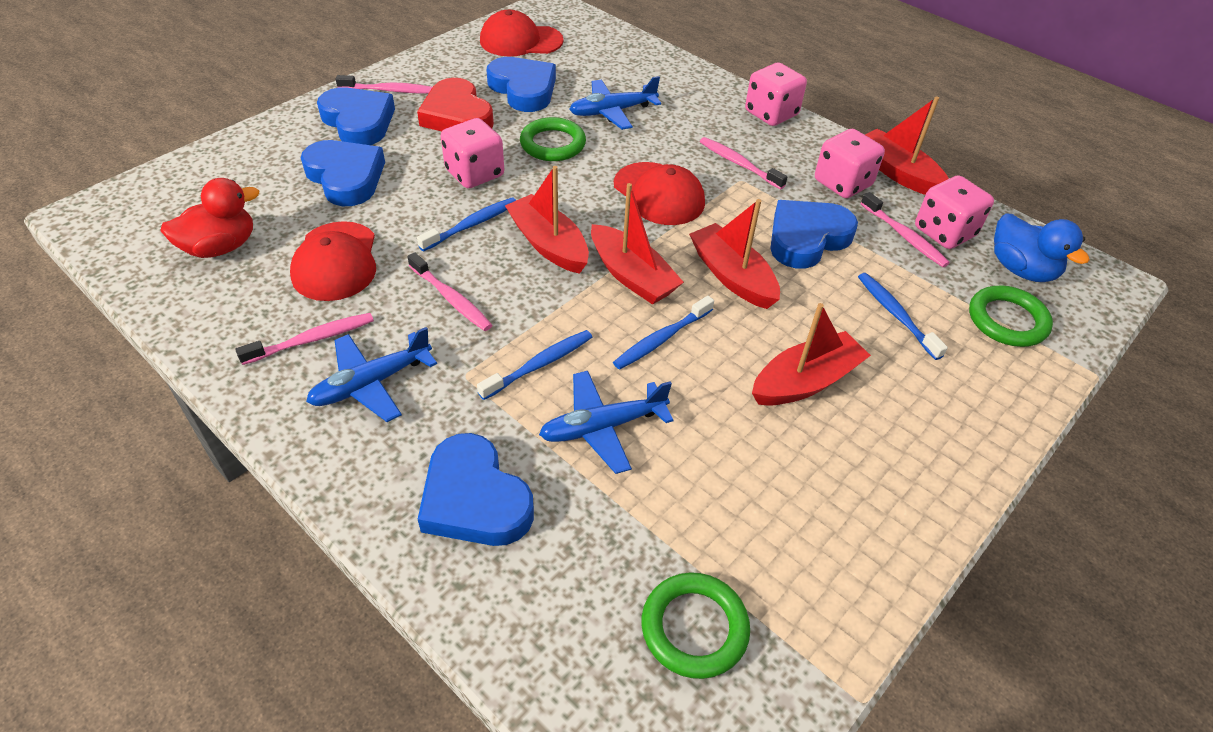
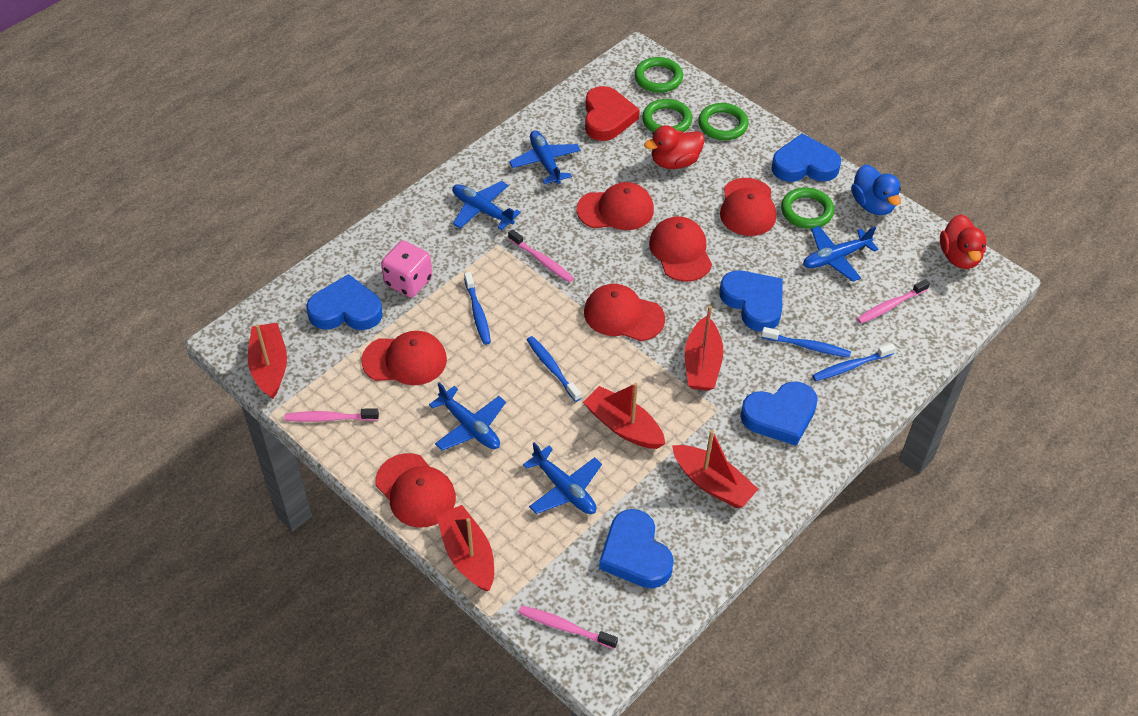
blue plane: 3 -> 5
green ring: 3 -> 4
pink dice: 4 -> 1
pink toothbrush: 5 -> 4
red cap: 3 -> 6
red duck: 1 -> 2

